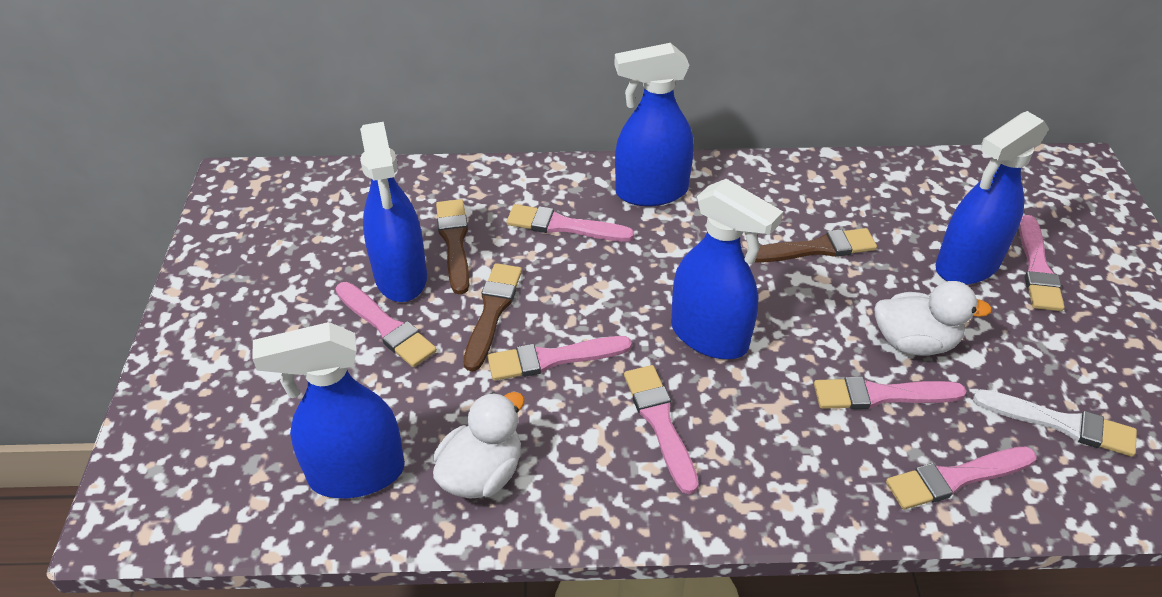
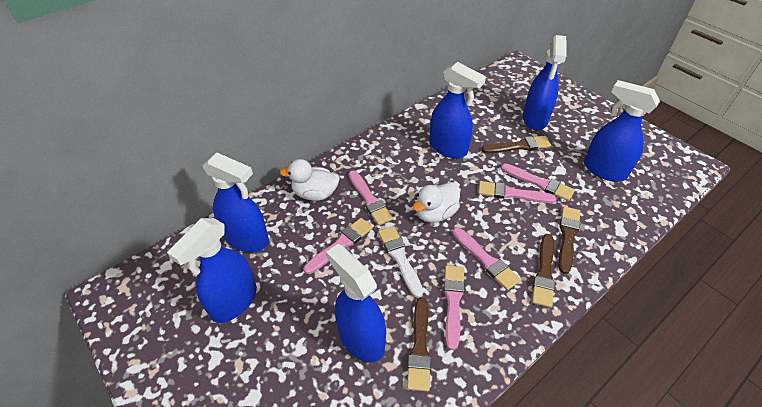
blue spray bottle: 5 -> 6
brown brush: 3 -> 4
pink brush: 7 -> 6

